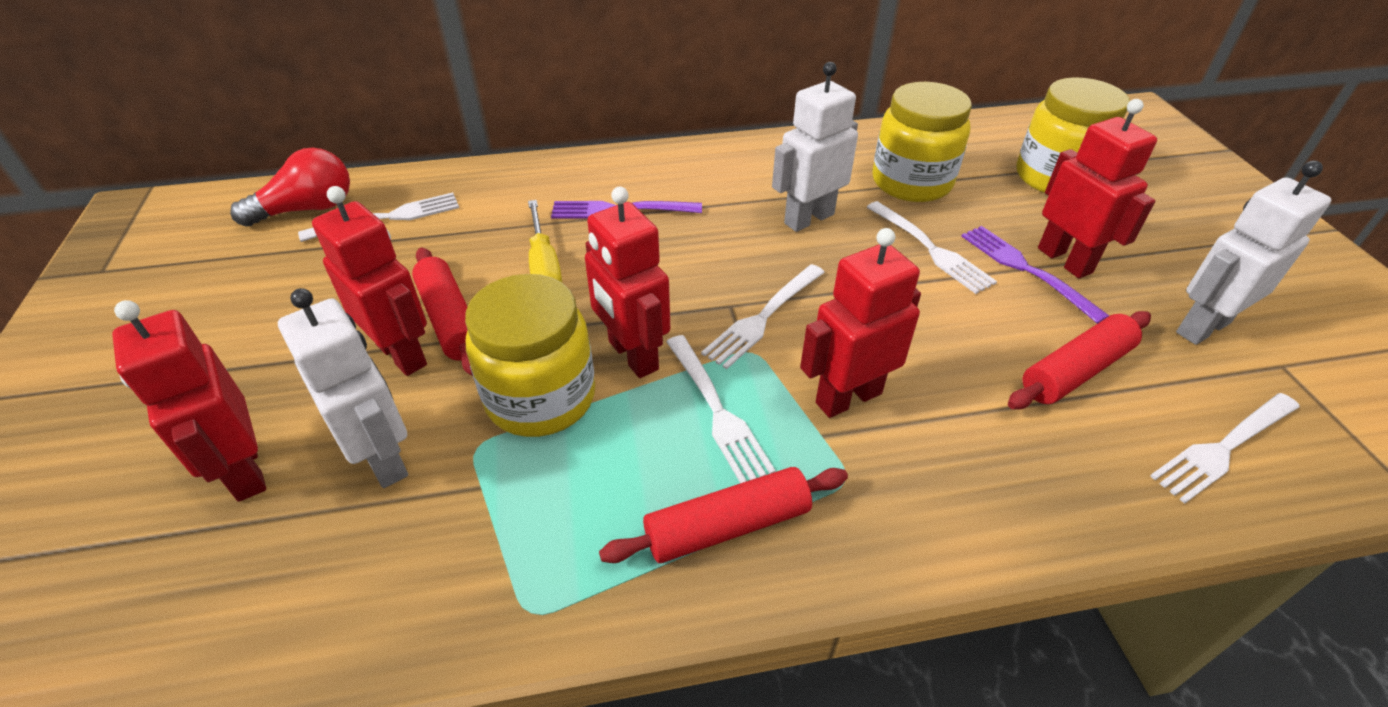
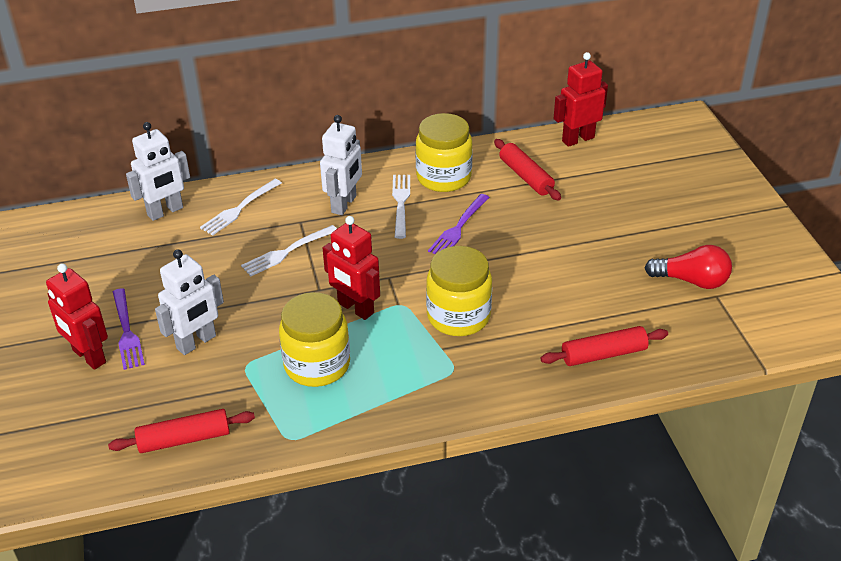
red robot: 5 -> 3
white fork: 5 -> 3
yellow screwdriver: 1 -> 0

